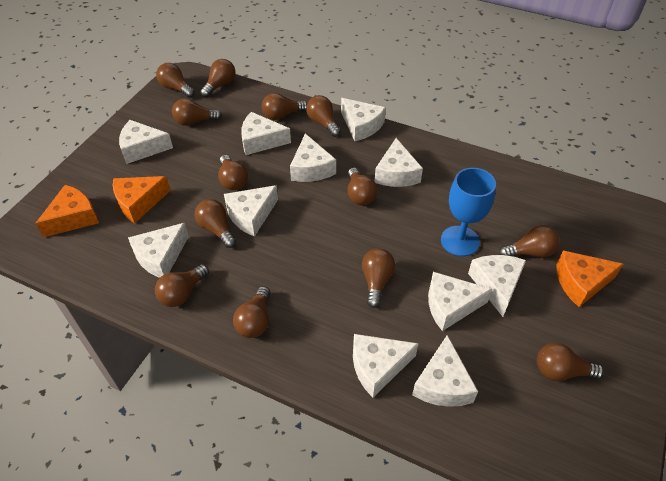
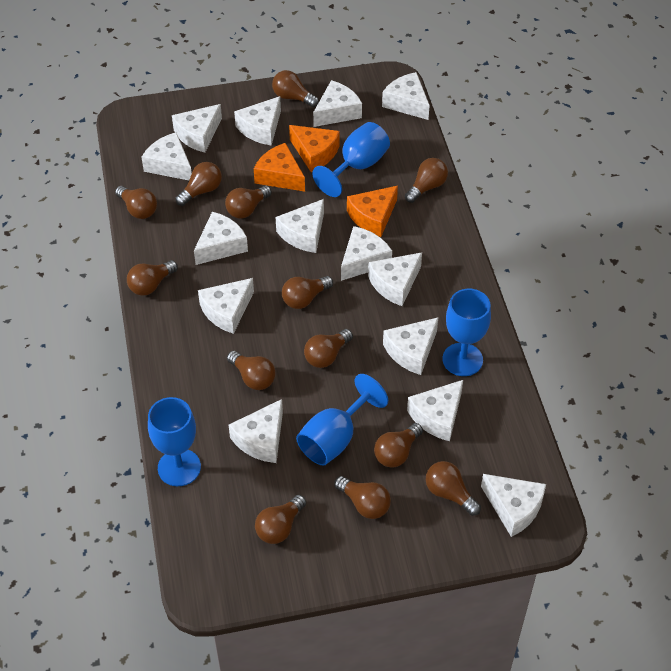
blue goblet: 1 -> 4
white cheese: 11 -> 14

